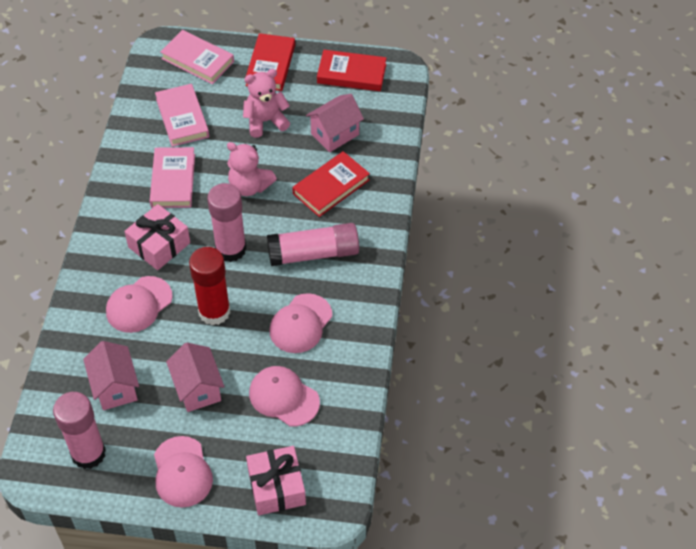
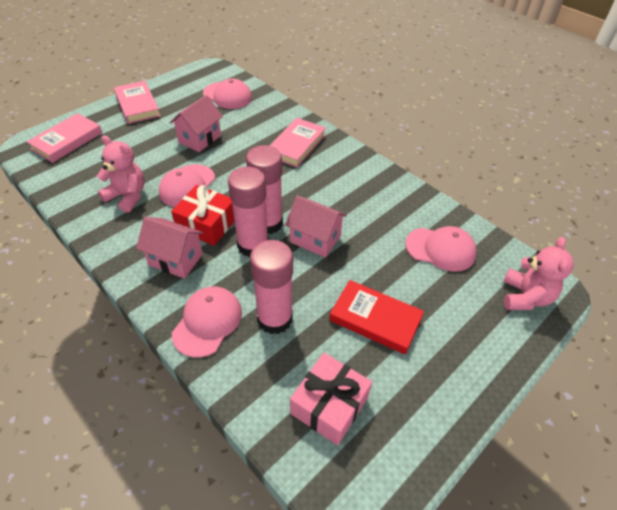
pink gift: 2 -> 1
red book: 3 -> 1
red gift: 0 -> 1
red glue stick: 1 -> 0

